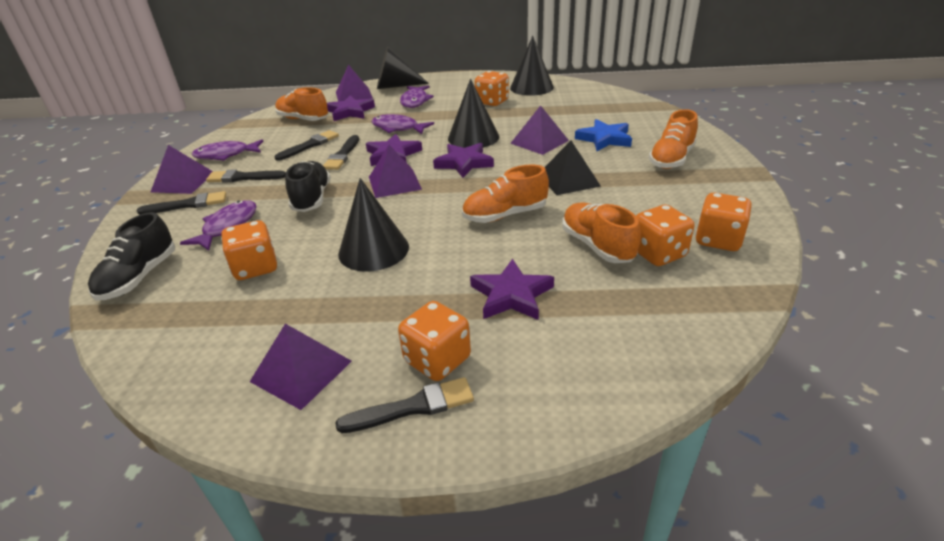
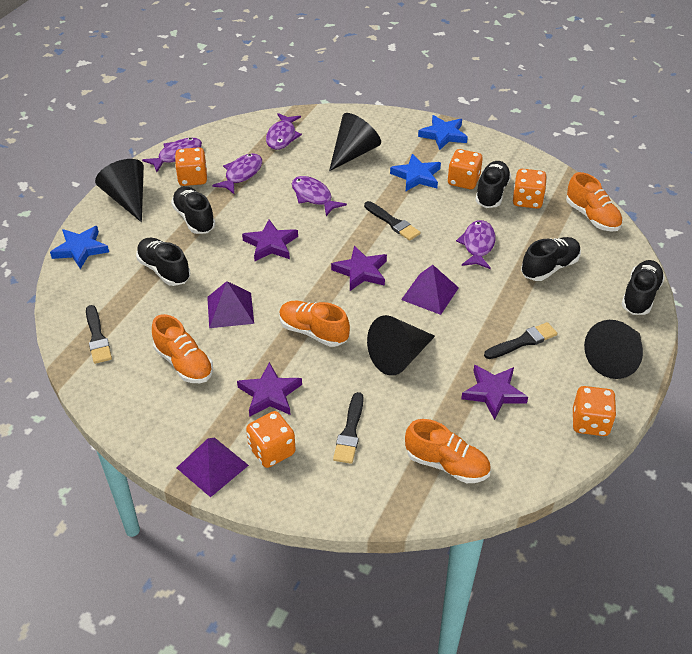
black brush: 5 -> 4
black pyramid: 1 -> 0
black shoe: 2 -> 5
blue star: 1 -> 3
purple fish: 4 -> 5
purple pyramid: 5 -> 3

